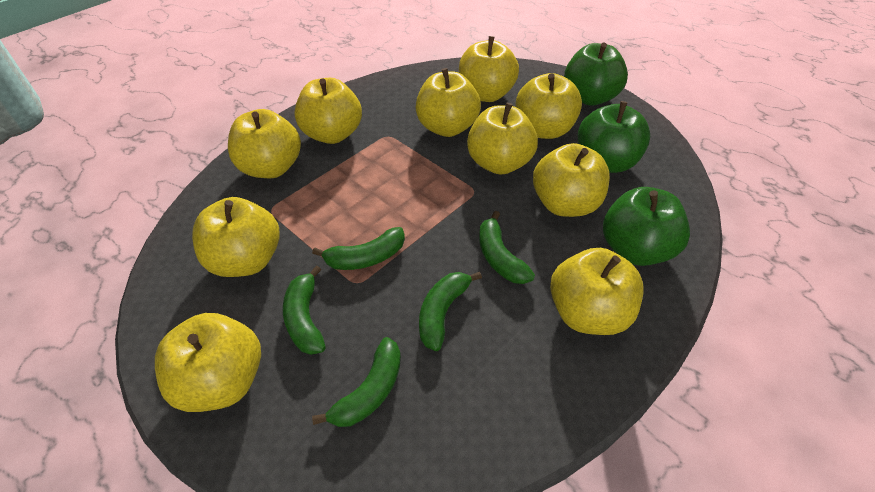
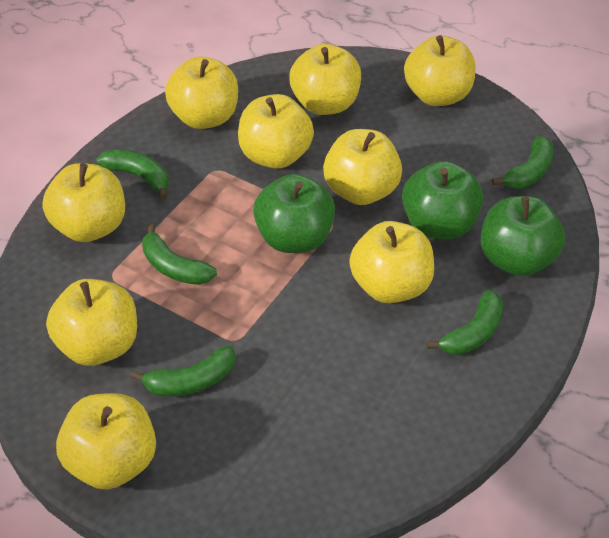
yellow apple: 10 -> 9

